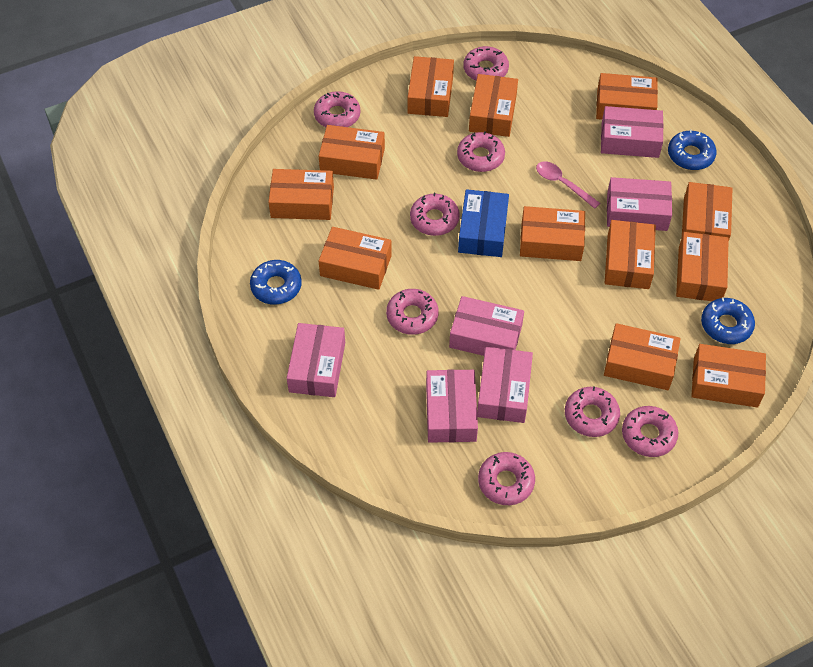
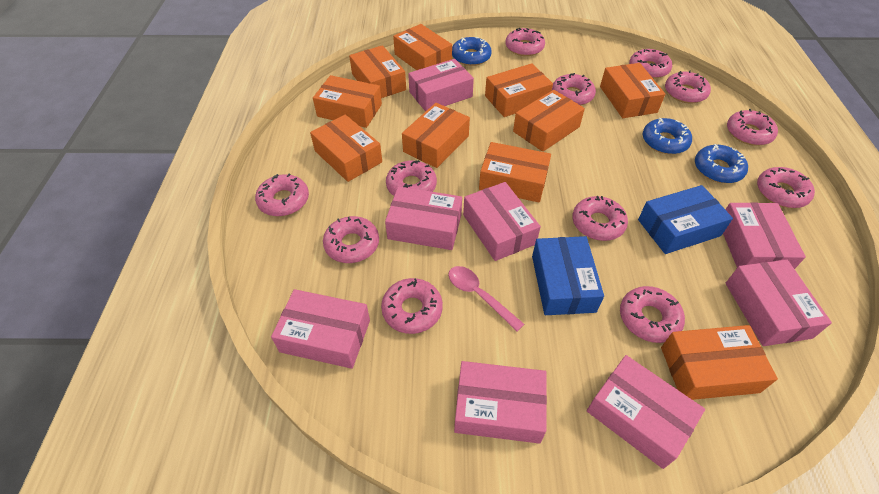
blue box: 1 -> 2
orange box: 12 -> 10
pink box: 6 -> 8
pink donut: 8 -> 12

